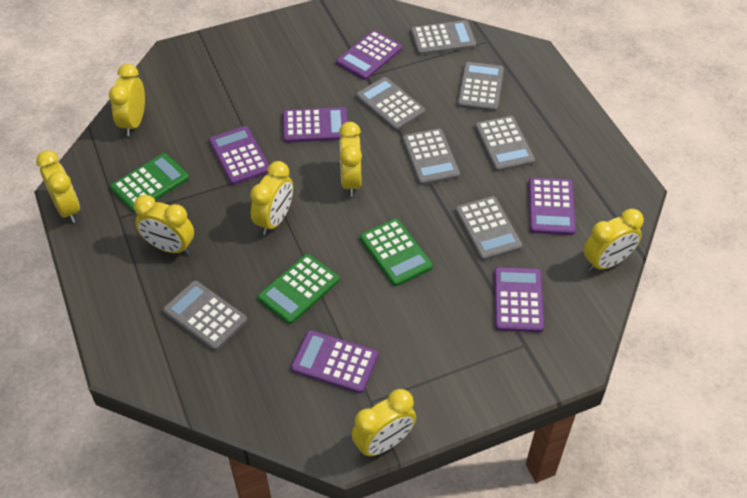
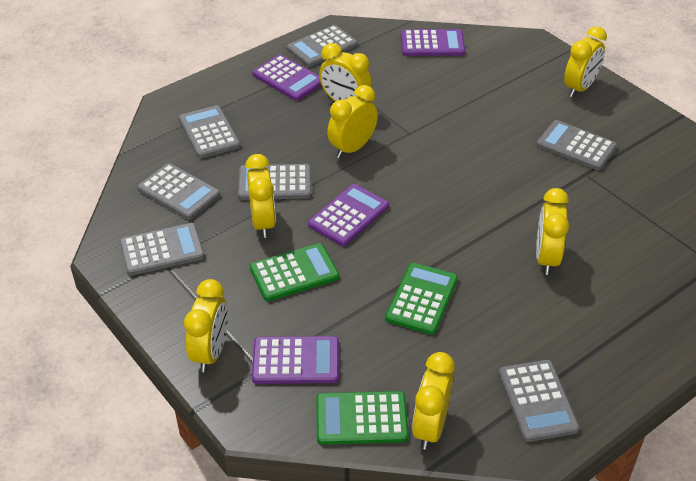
purple calculator: 6 -> 4

